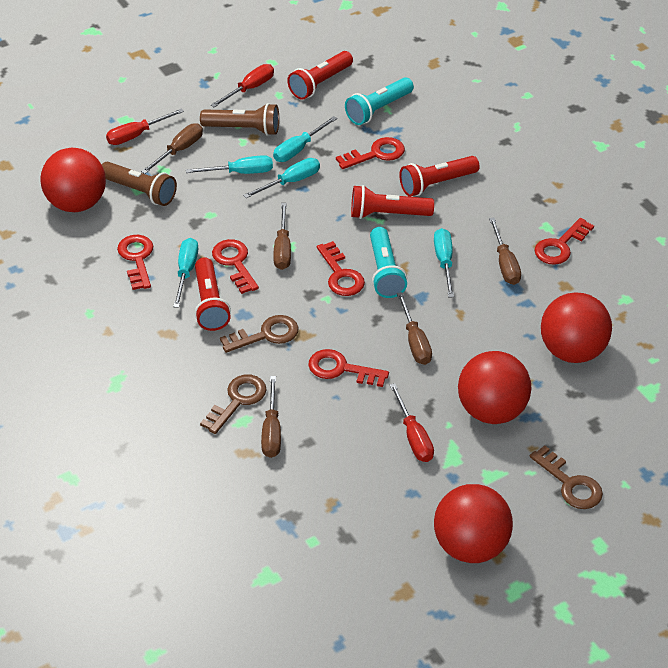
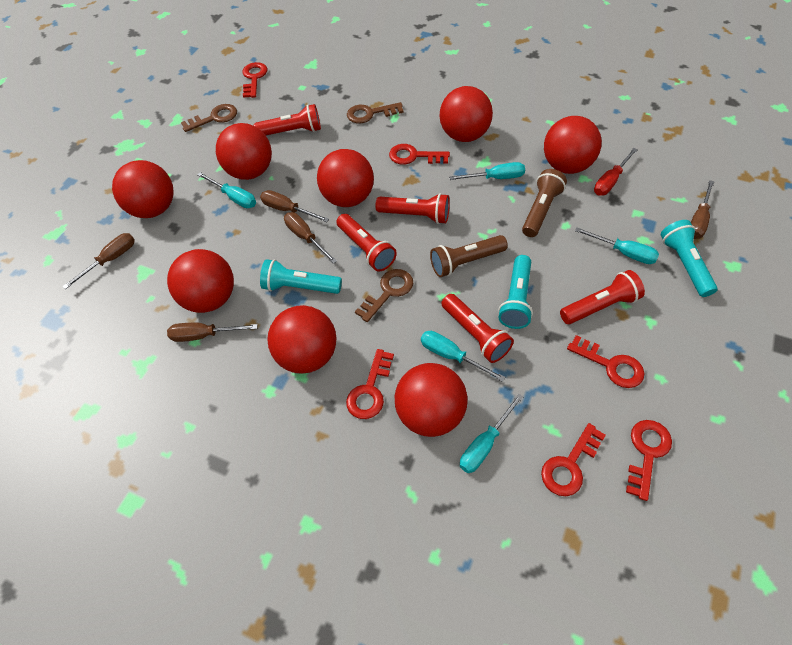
red ball: 4 -> 8
red flashlight: 4 -> 5
red screwdriver: 3 -> 1
turquoise flashlight: 2 -> 3

